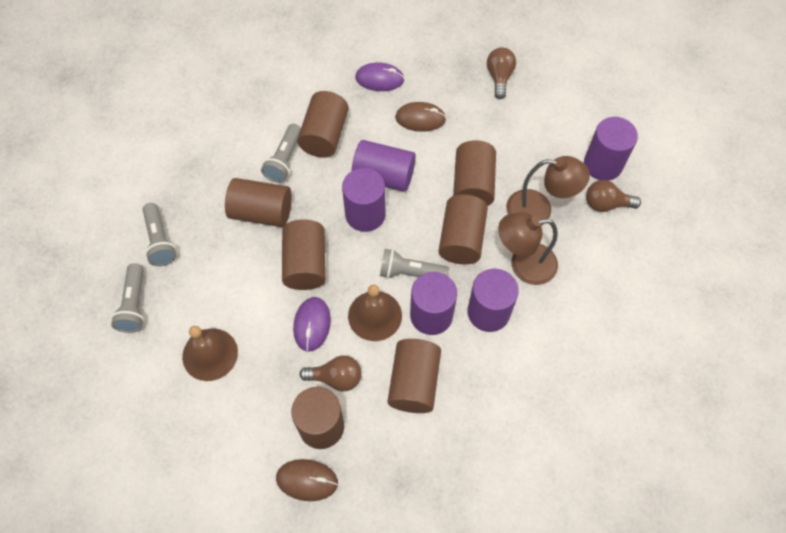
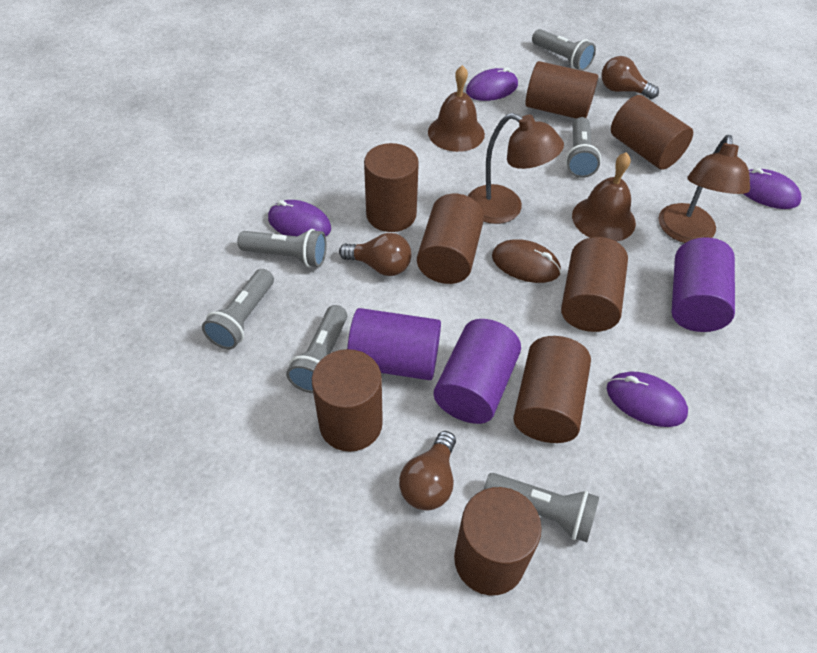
brown cylinder: 7 -> 8
brown mouse: 2 -> 1
grey flashlight: 4 -> 6
purple cylinder: 5 -> 3
purple mouse: 2 -> 4

